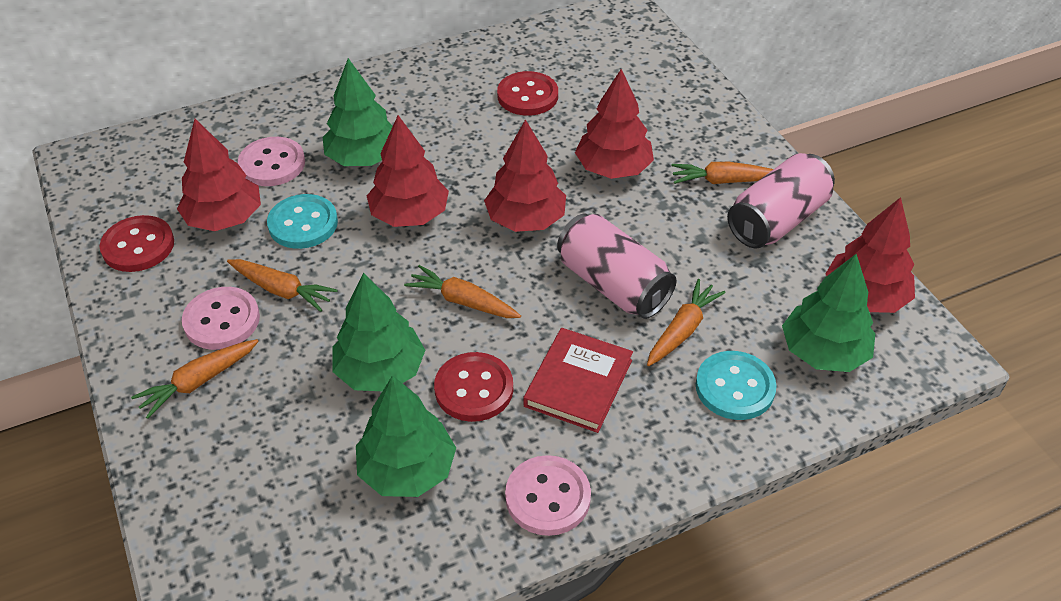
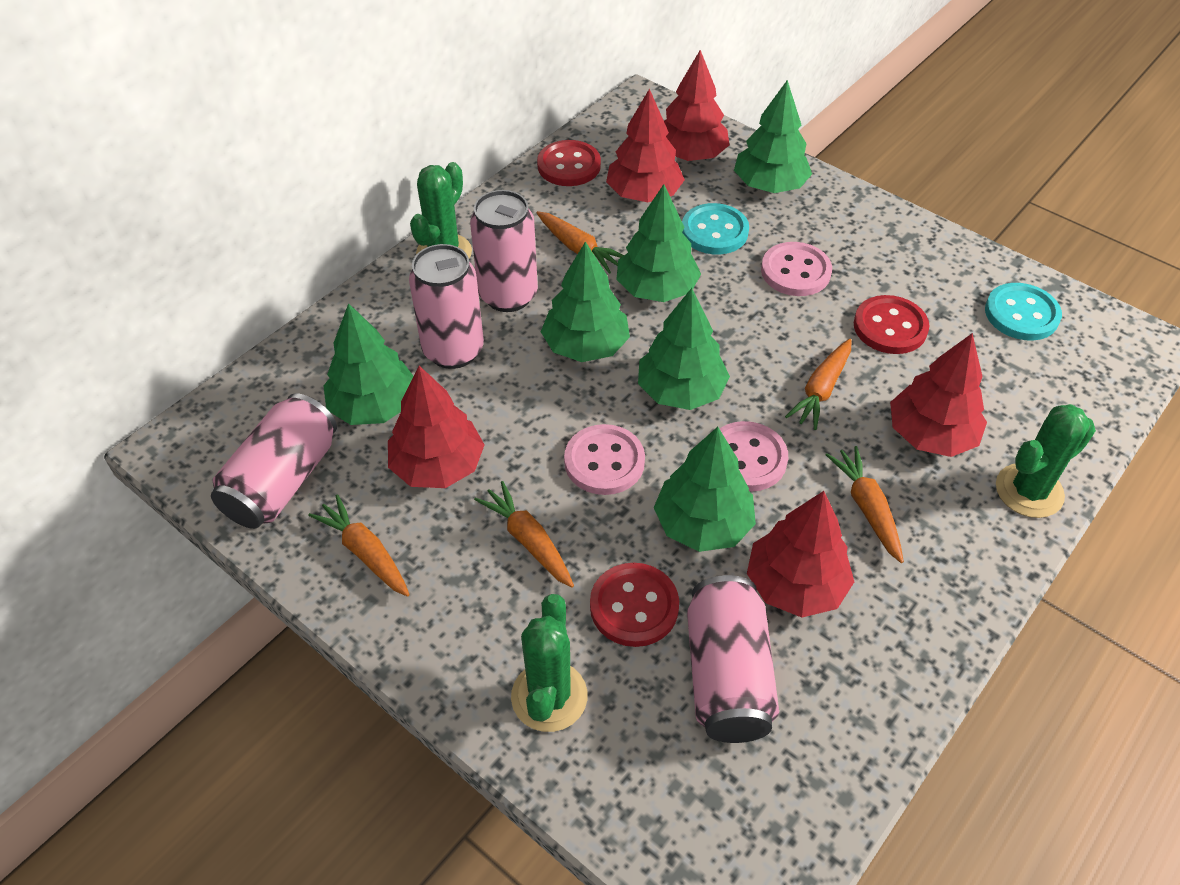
green cactus: 0 -> 3
green tree: 4 -> 6
pink can: 2 -> 4
red book: 1 -> 0

